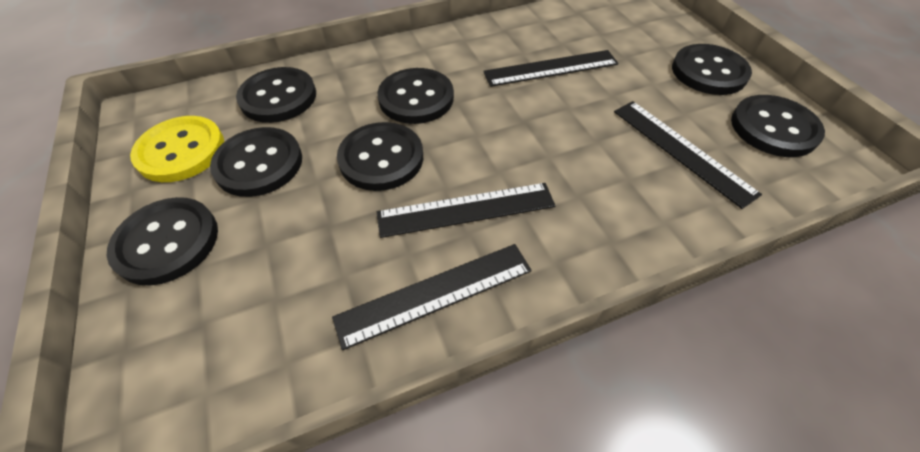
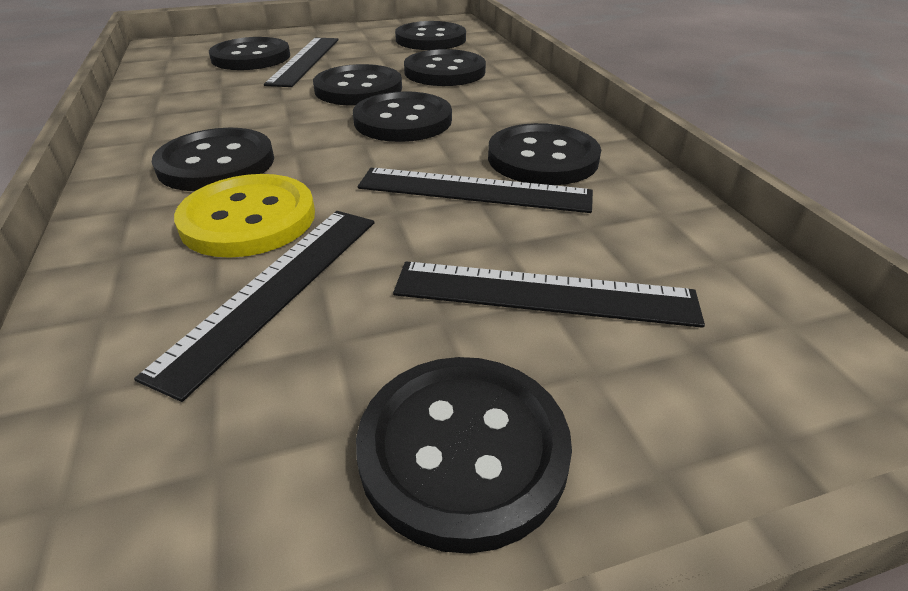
black button: 7 -> 8

